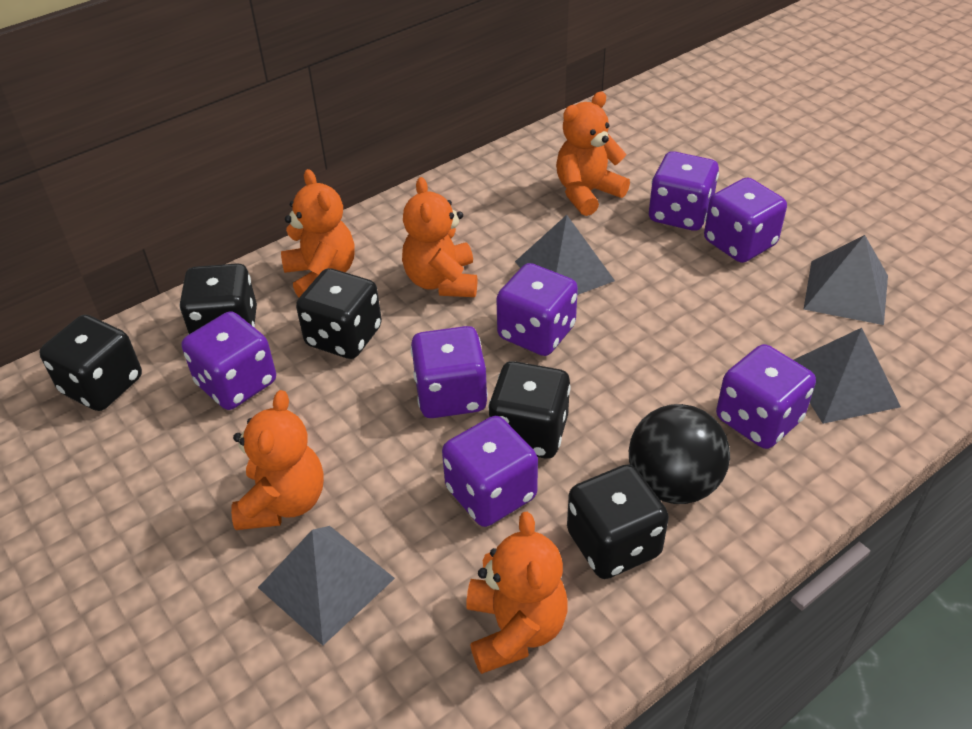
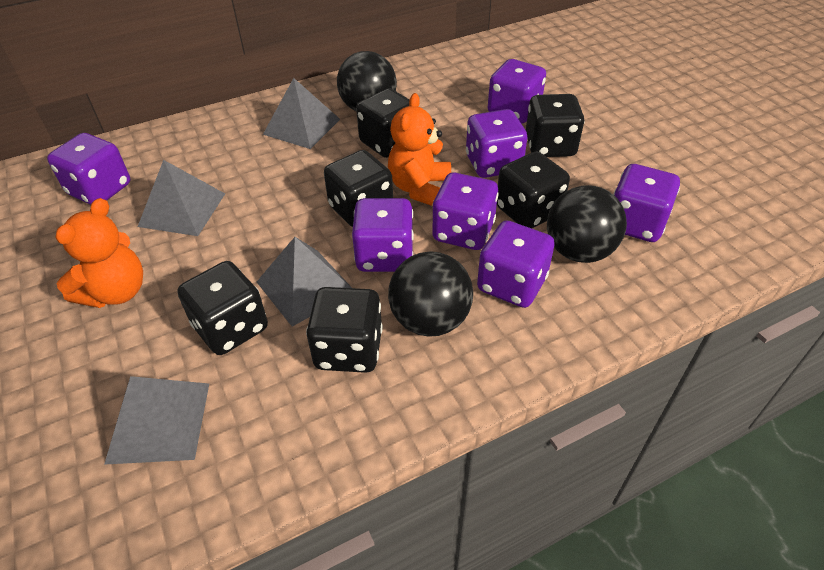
black ball: 1 -> 3
black dice: 5 -> 6
orange teddy bear: 5 -> 2

